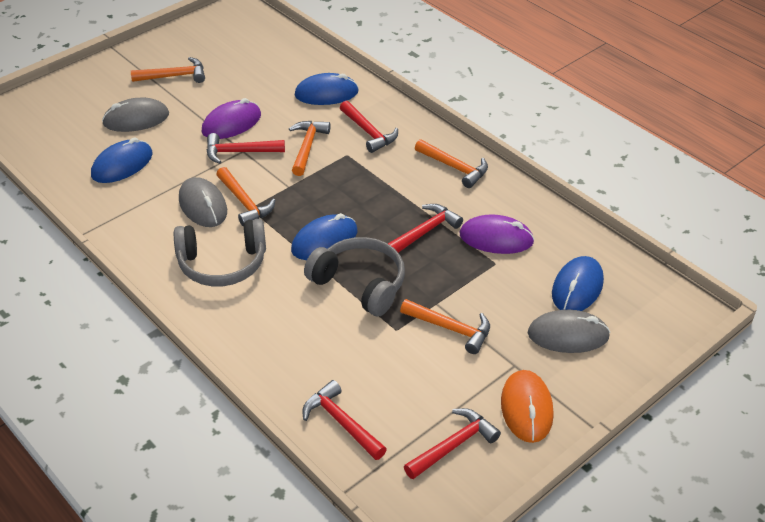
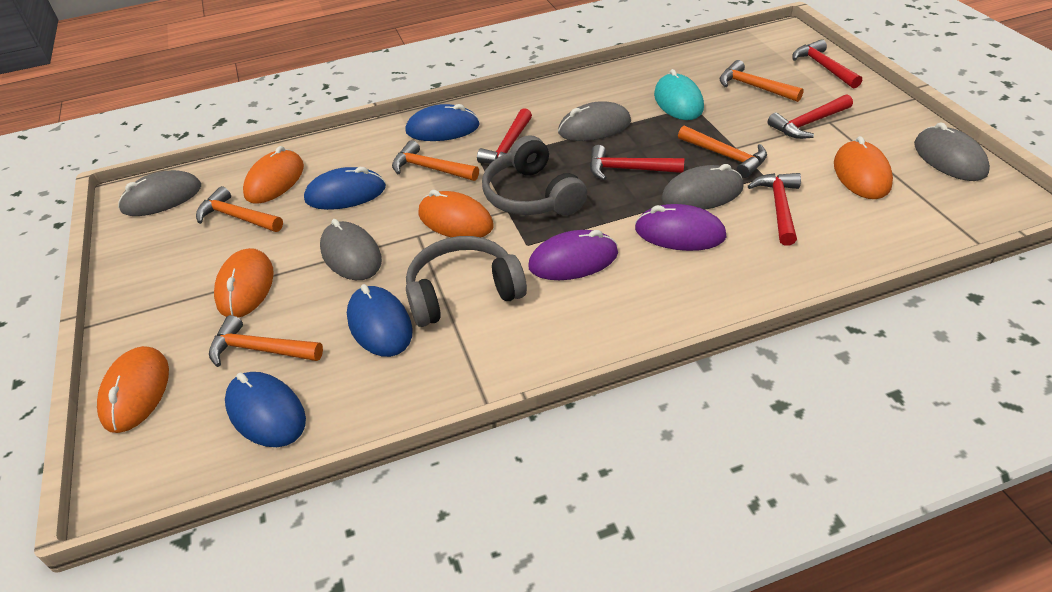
grey mouse: 3 -> 5
orange mouse: 1 -> 5
turquoise mouse: 0 -> 1

